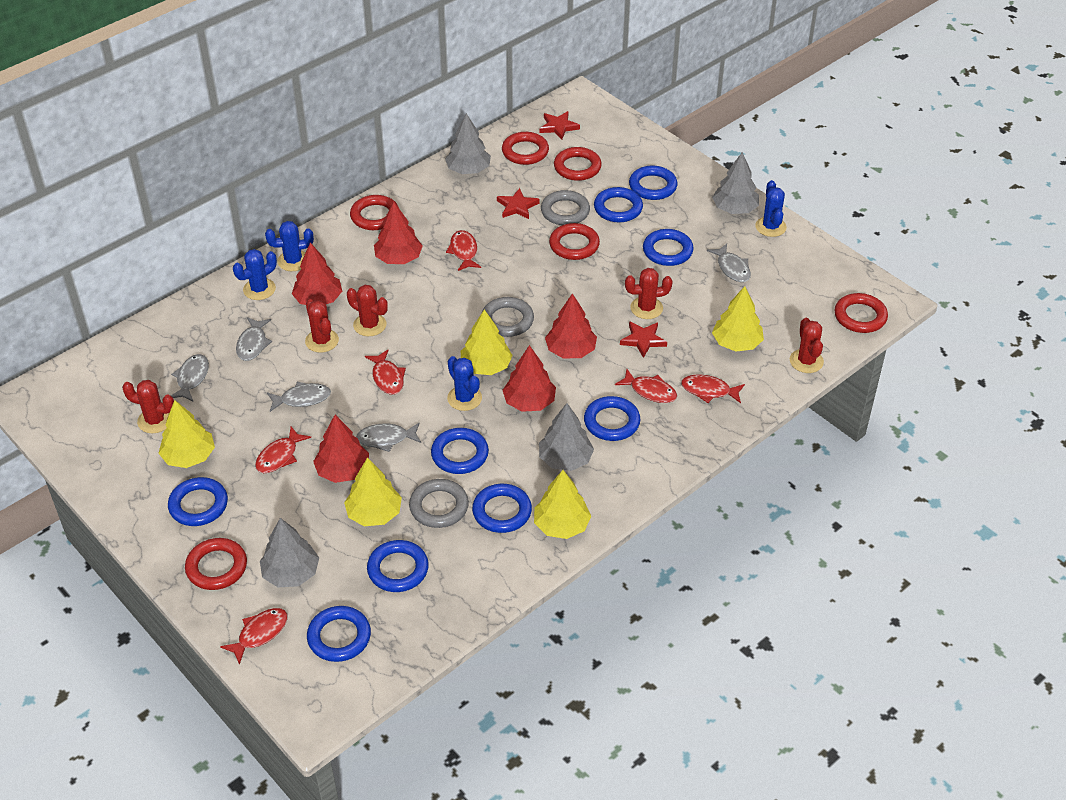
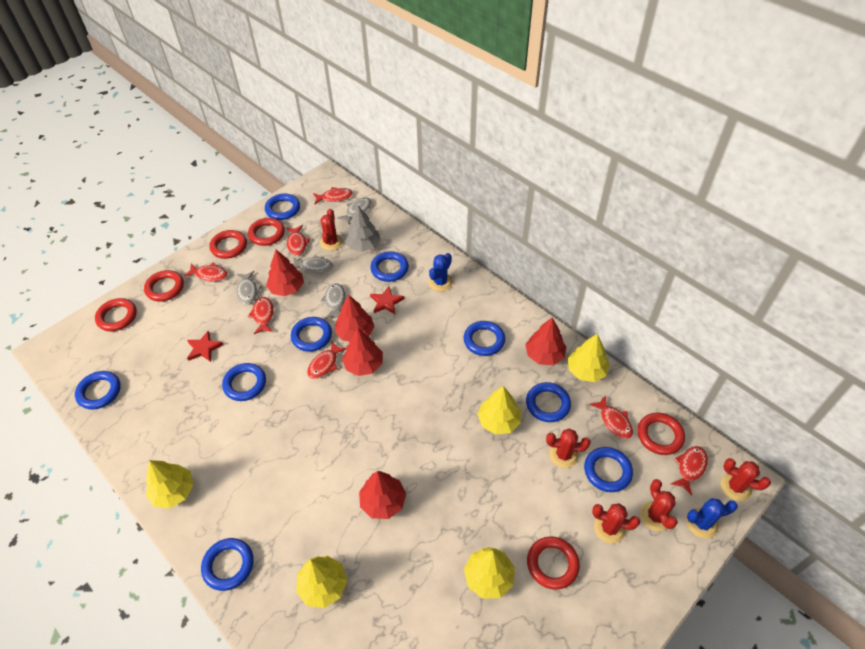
blue cactus: 4 -> 2
grey fish: 5 -> 4
grey ring: 3 -> 0
grey tree: 4 -> 1
red fish: 6 -> 7
red star: 3 -> 2

